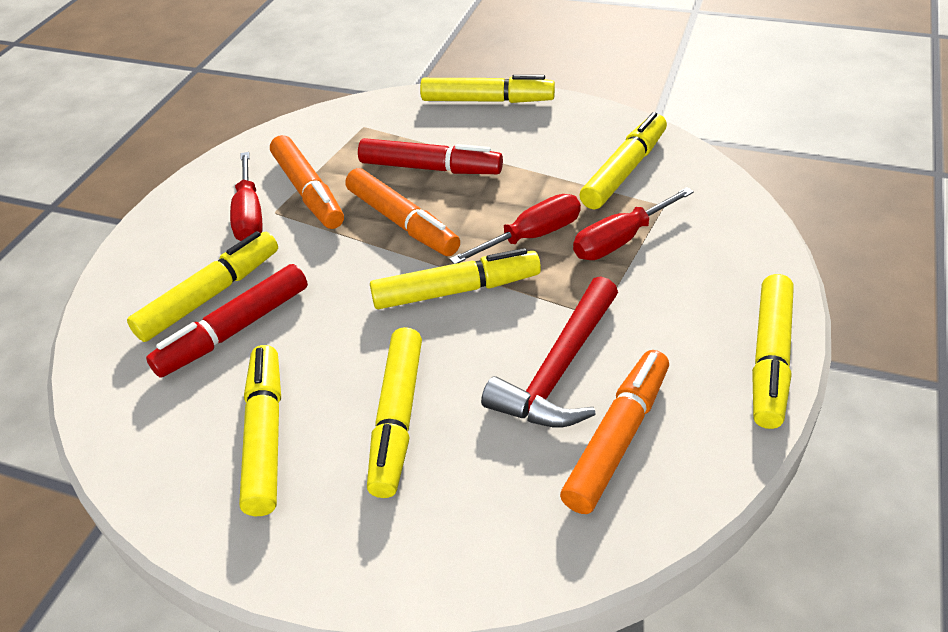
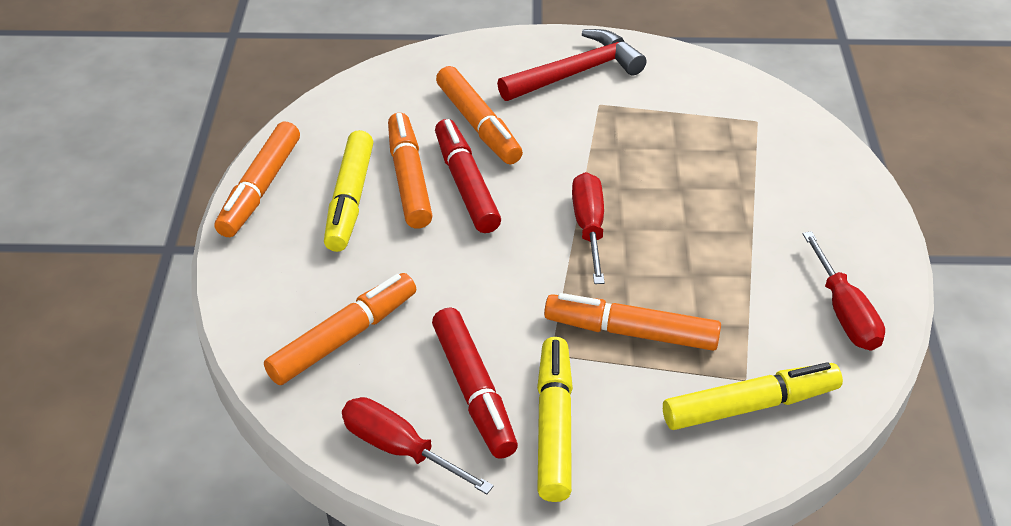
orange marker: 3 -> 5
yellow marker: 7 -> 3

